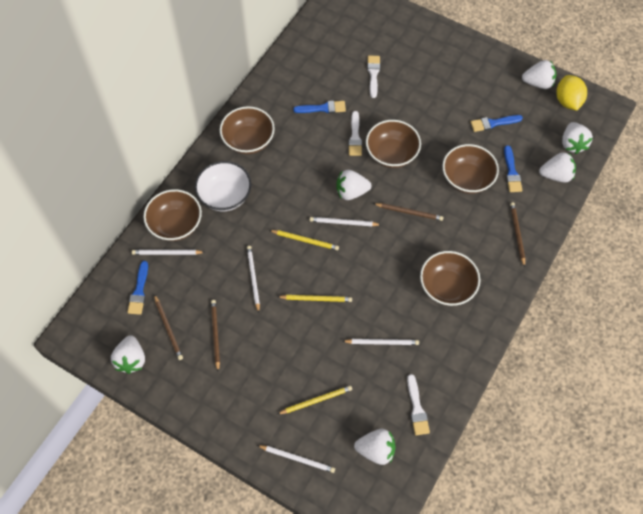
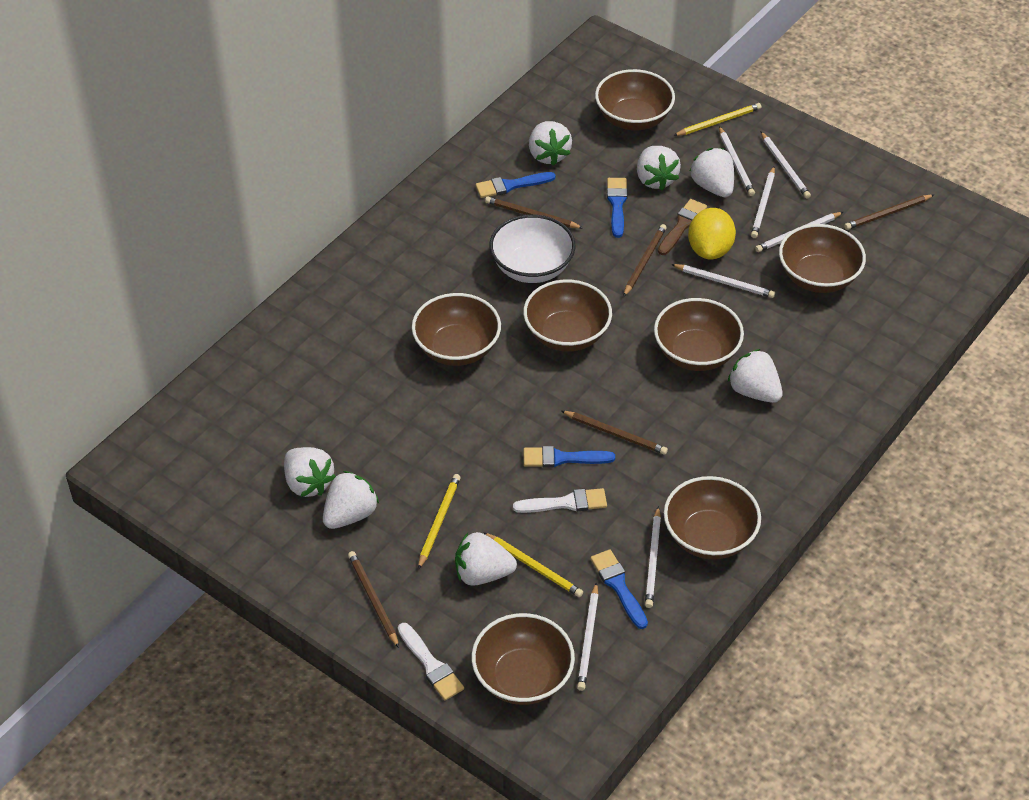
brown bowl: 5 -> 7
brown brush: 0 -> 1
brown pencil: 4 -> 5
white brush: 3 -> 2
white pencil: 5 -> 7
white strawberry: 6 -> 7

